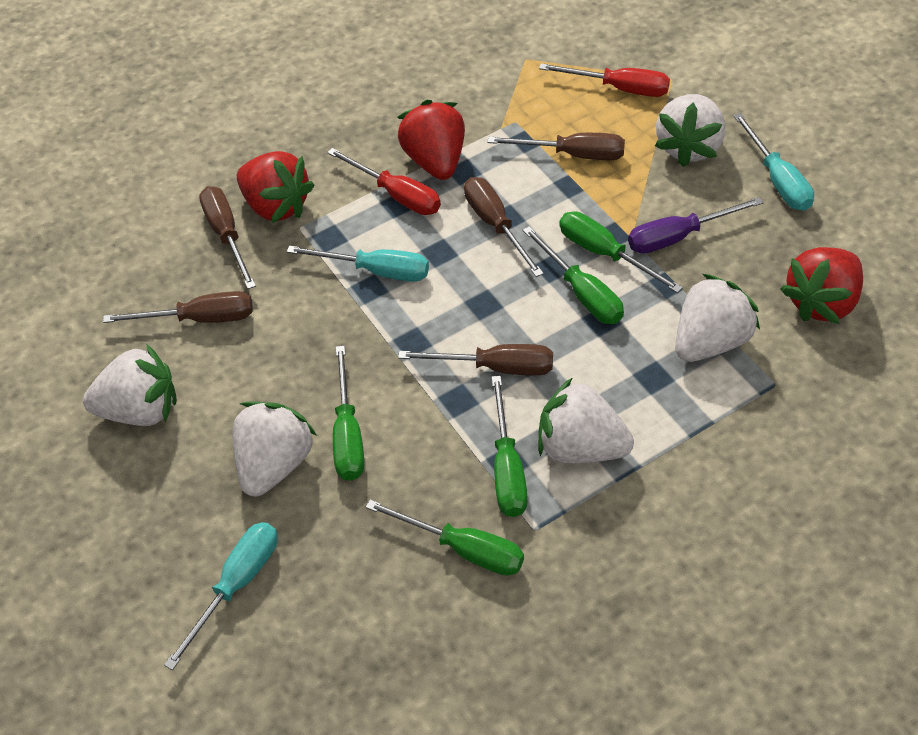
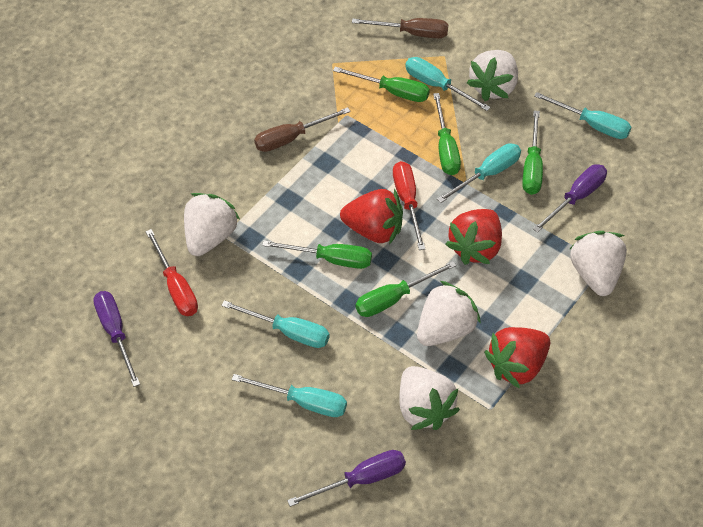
brown screwdriver: 5 -> 2
purple screwdriver: 1 -> 3
turquoise screwdriver: 3 -> 5

